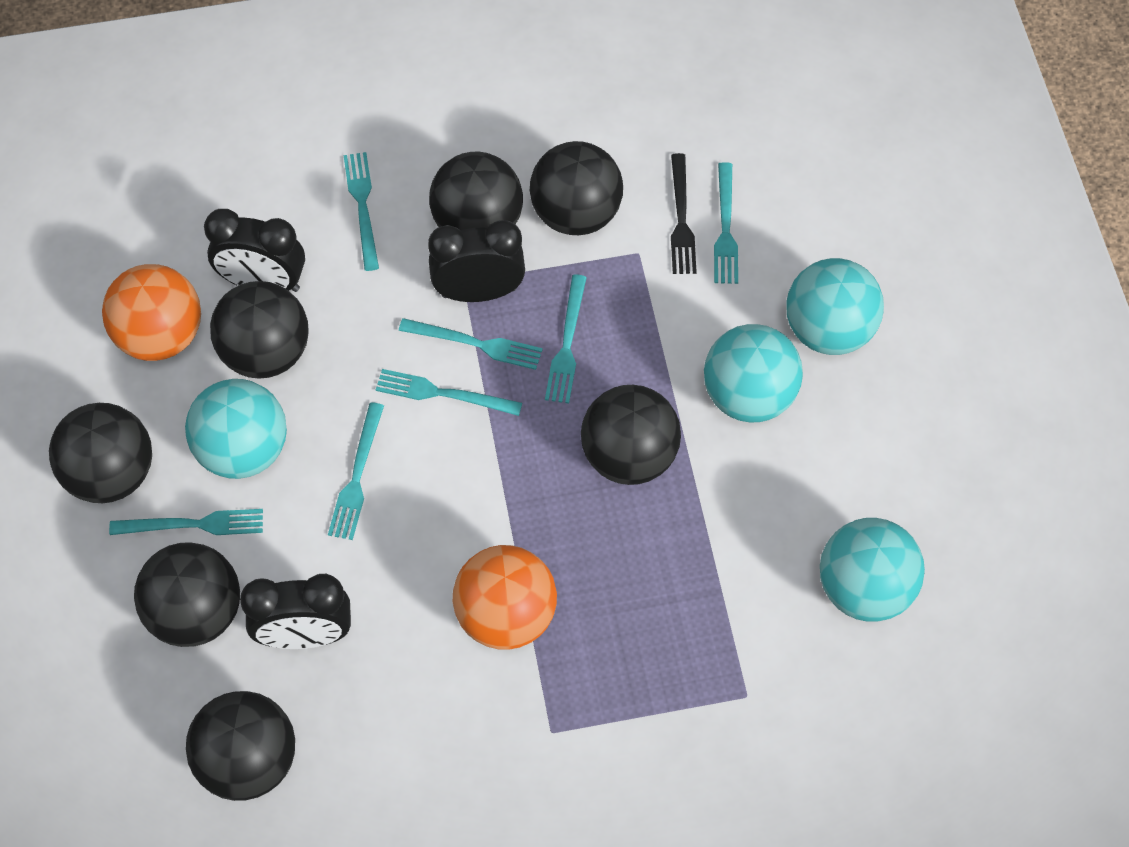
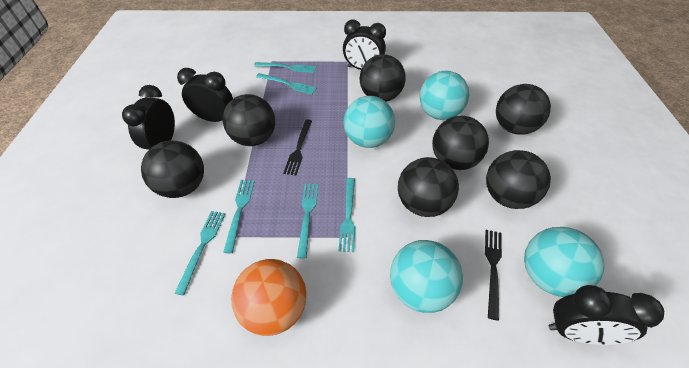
black clock: 3 -> 4
black fork: 1 -> 2
orange ball: 2 -> 1
turquoise fork: 7 -> 6

